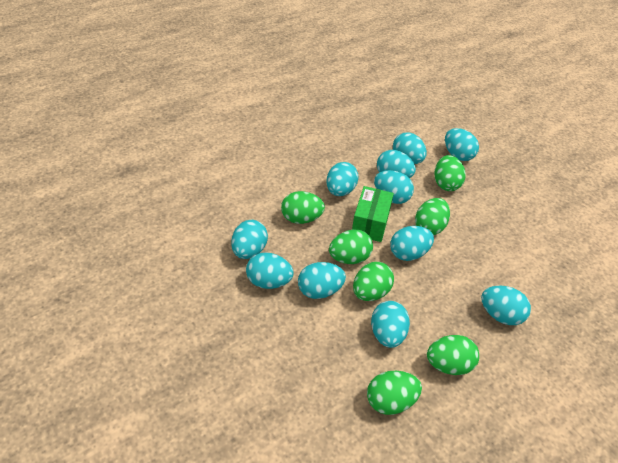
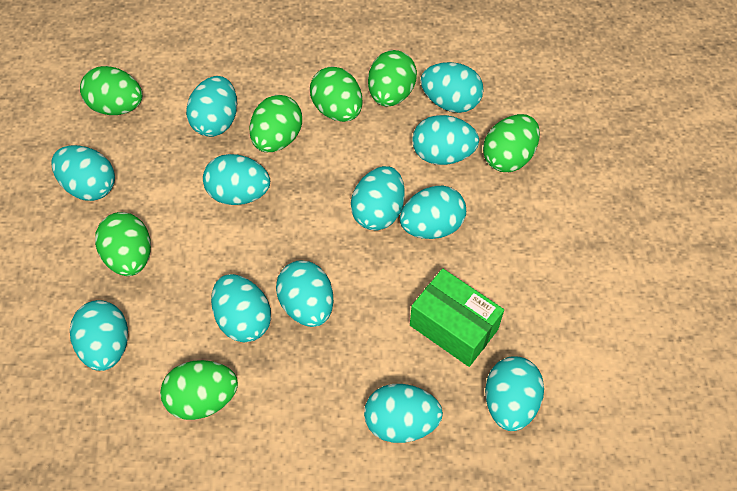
turquoise egg: 11 -> 12

